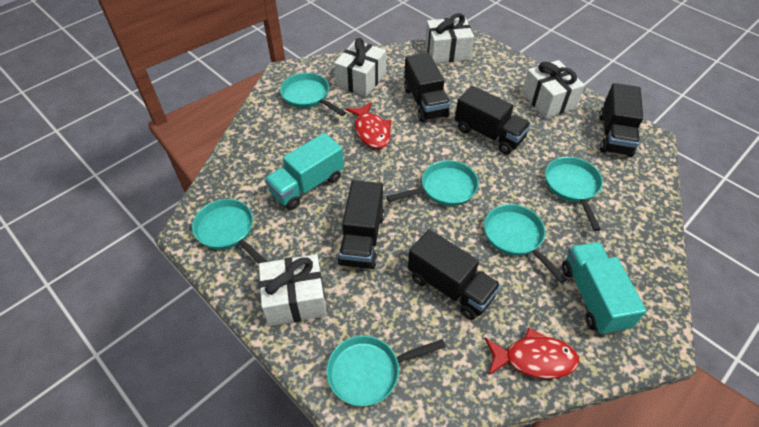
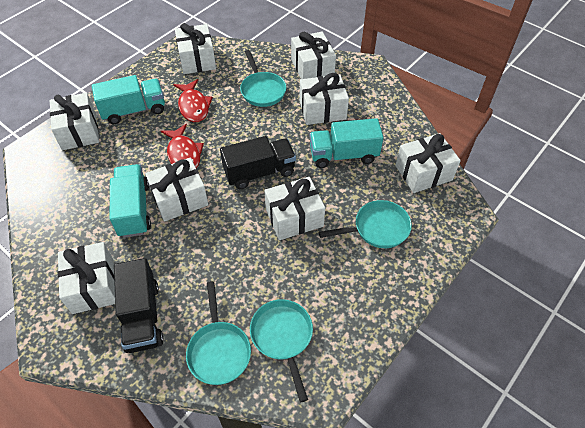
black truck: 5 -> 2
turquoise pan: 6 -> 4
turquoise truck: 2 -> 3
white gift: 4 -> 8

